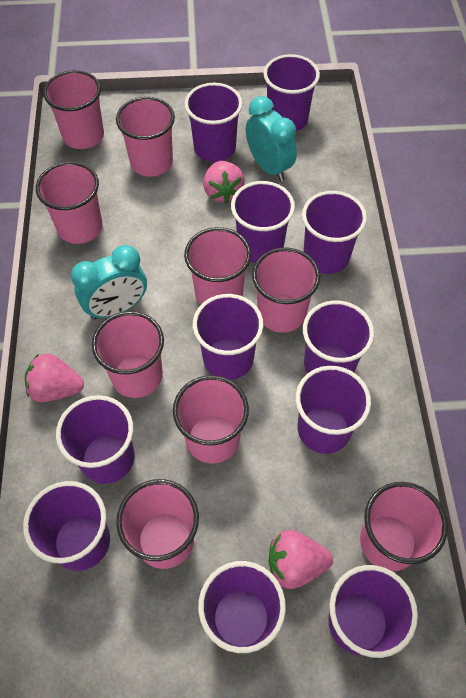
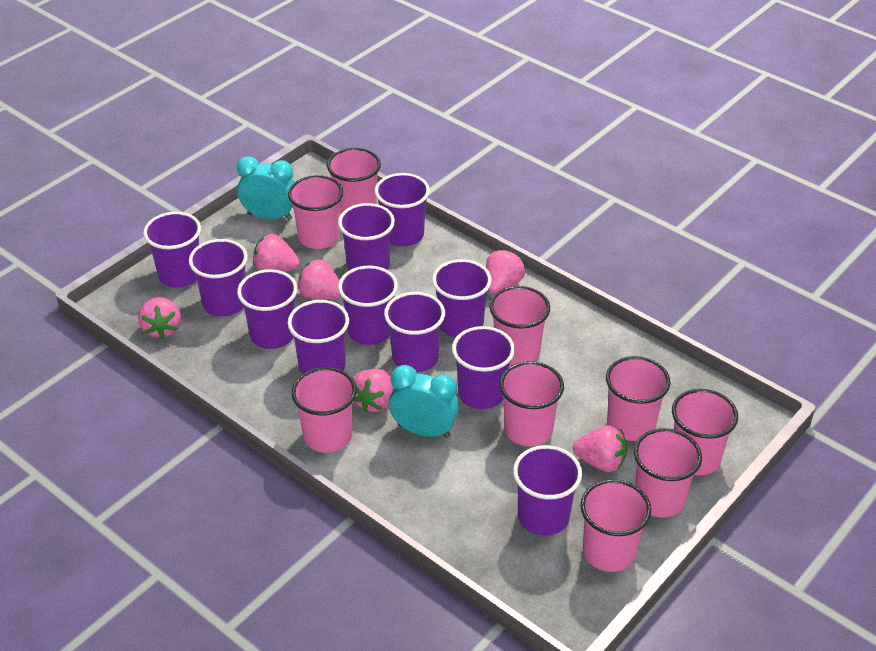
pink strawberry: 3 -> 6

